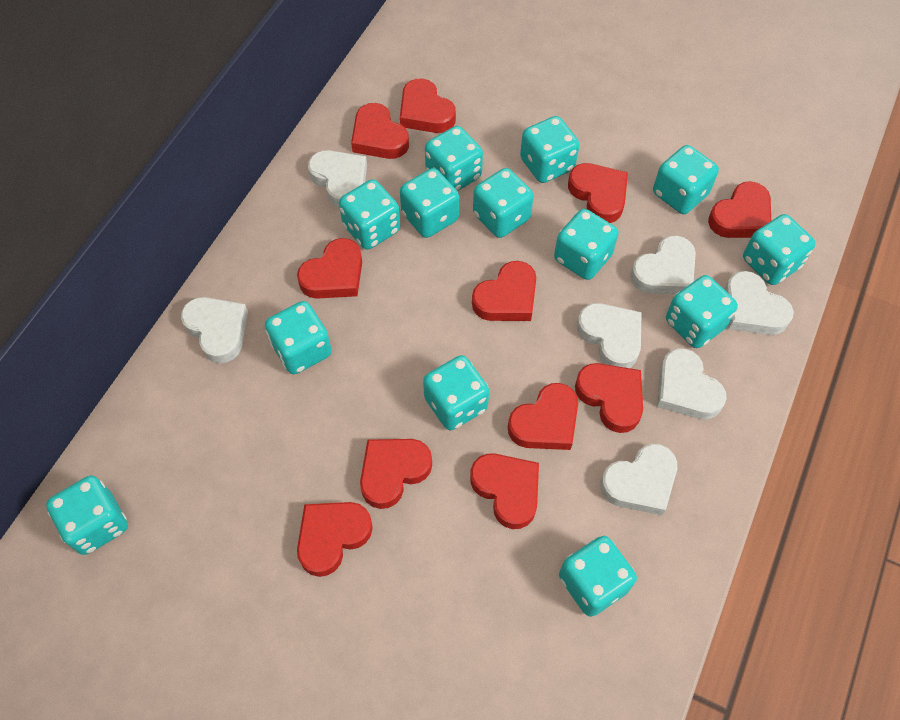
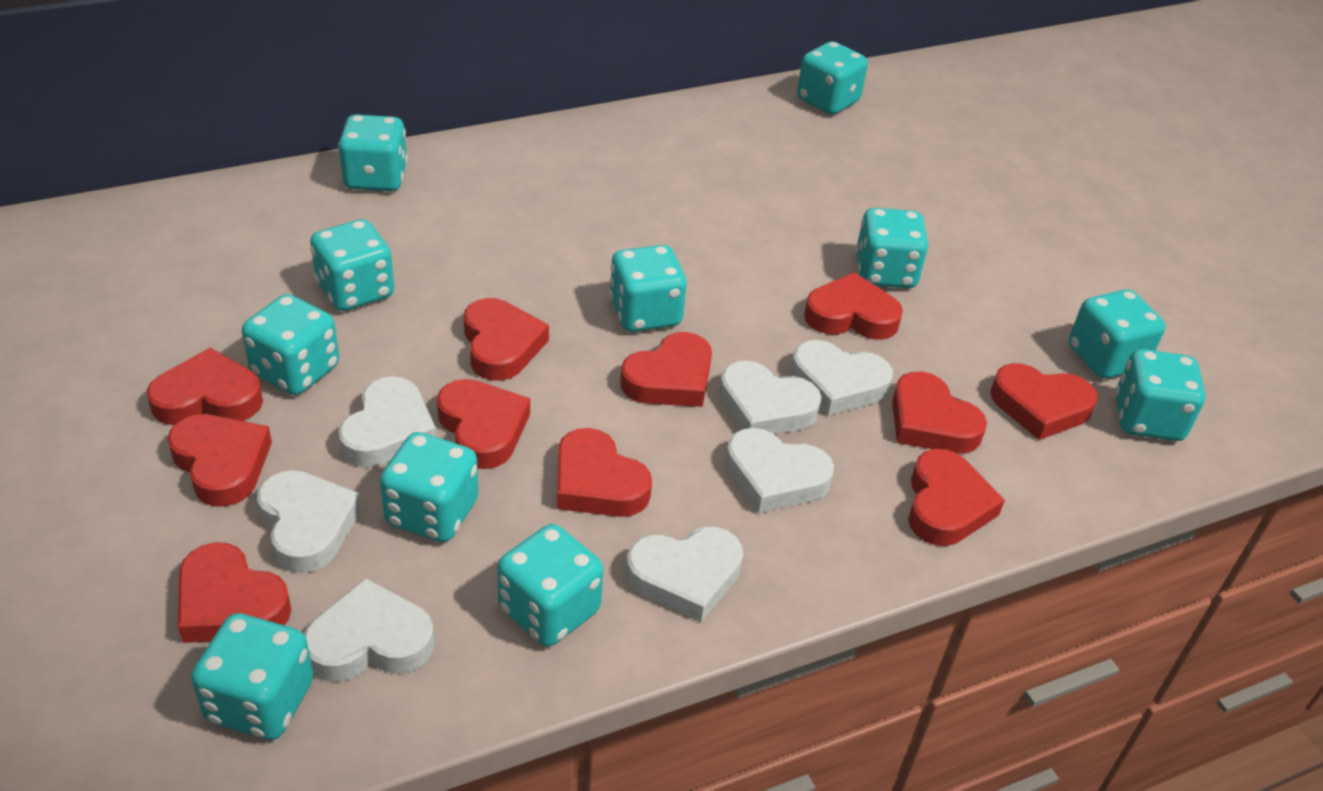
turquoise dice: 13 -> 11

